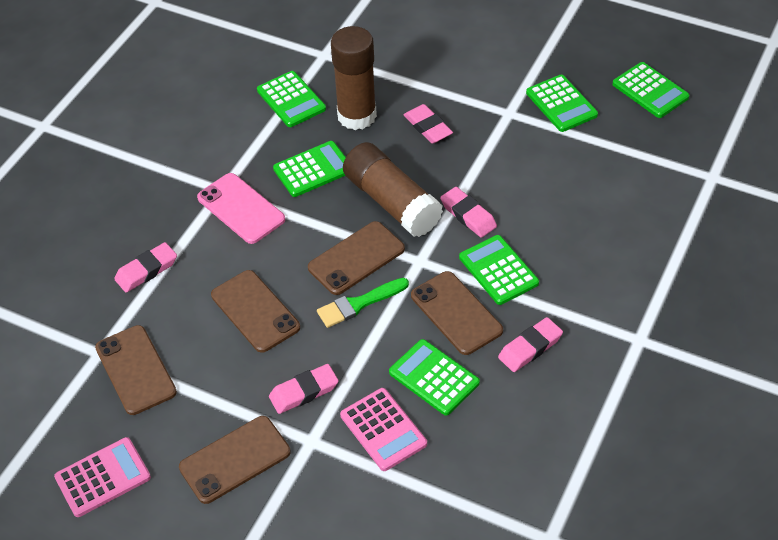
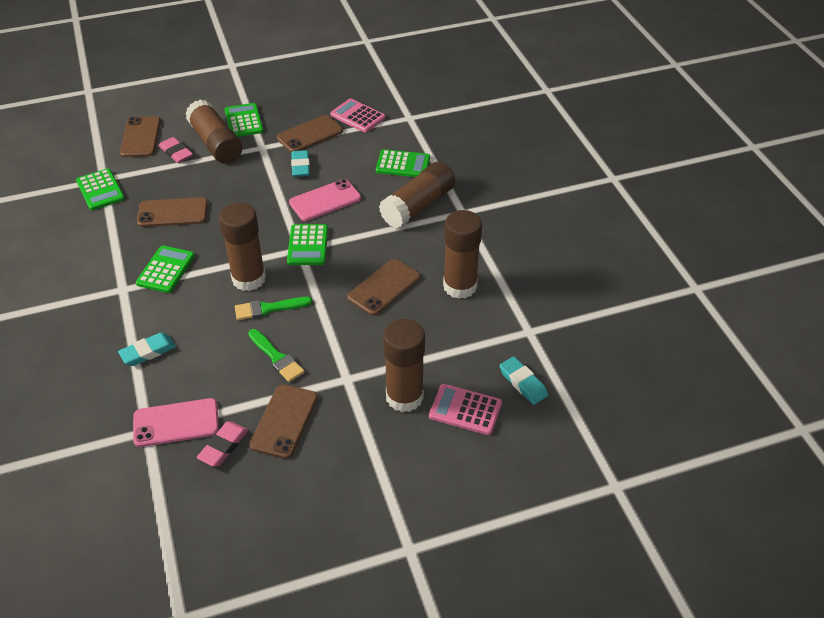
brown glue stick: 2 -> 5
green brush: 1 -> 2
green calculator: 6 -> 5
pink eraser: 5 -> 2
pink phone: 1 -> 2
turquoise eraser: 0 -> 3

